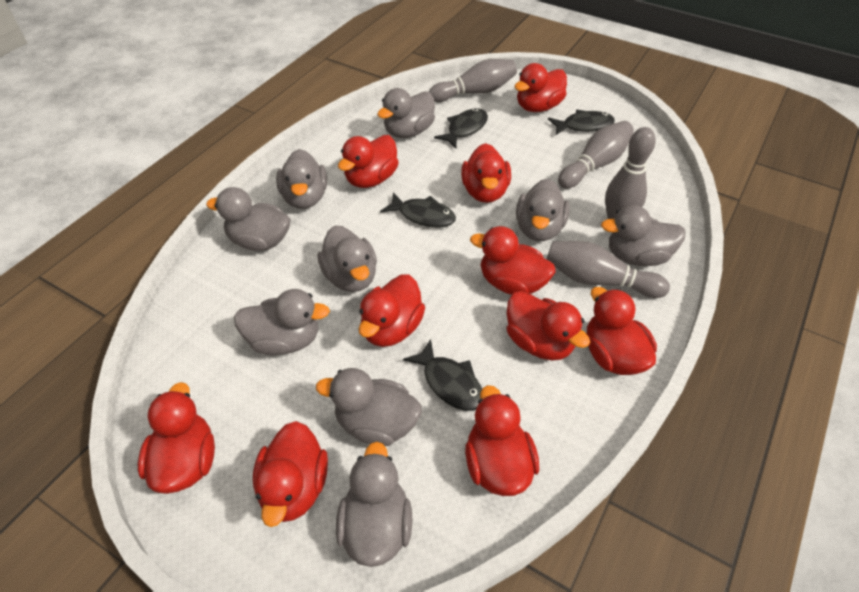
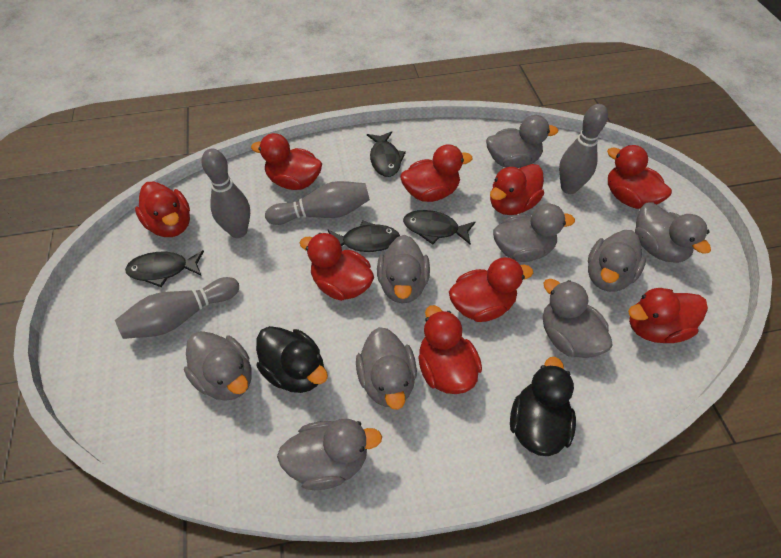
black duck: 0 -> 2
red duck: 10 -> 9

